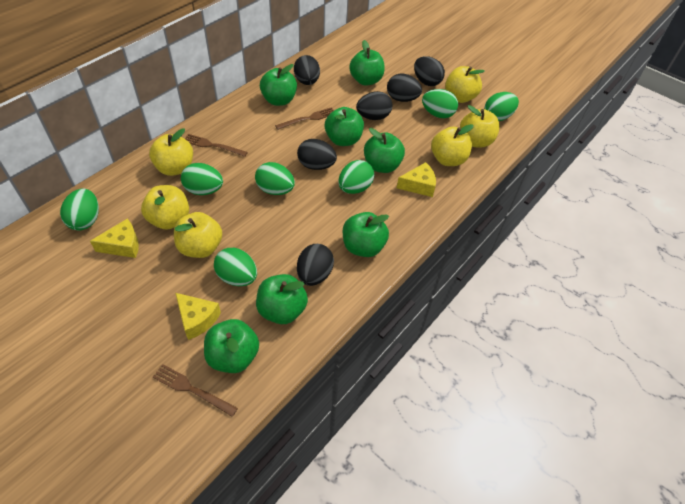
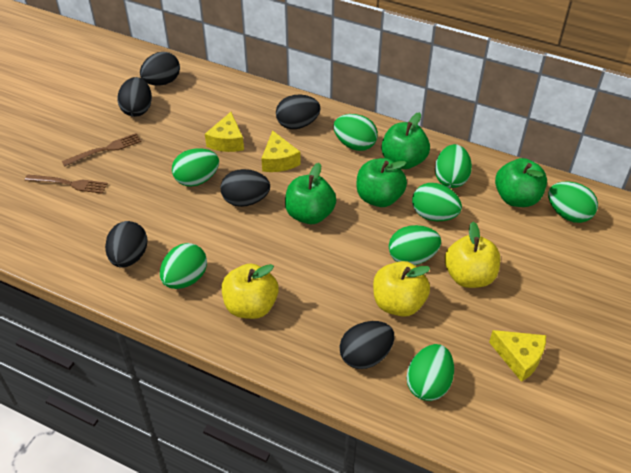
brown fork: 3 -> 2
green apple: 7 -> 4
green egg: 7 -> 8
yellow apple: 6 -> 3

